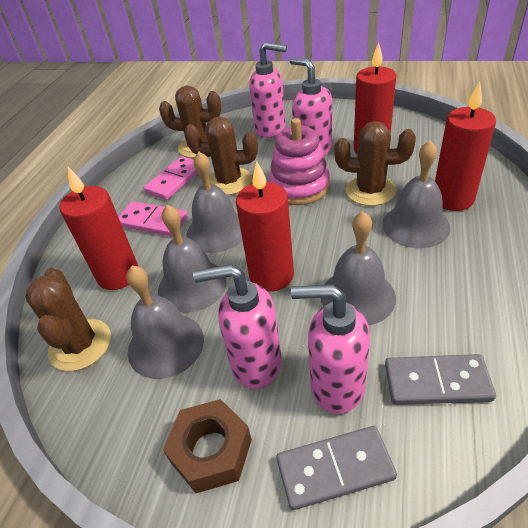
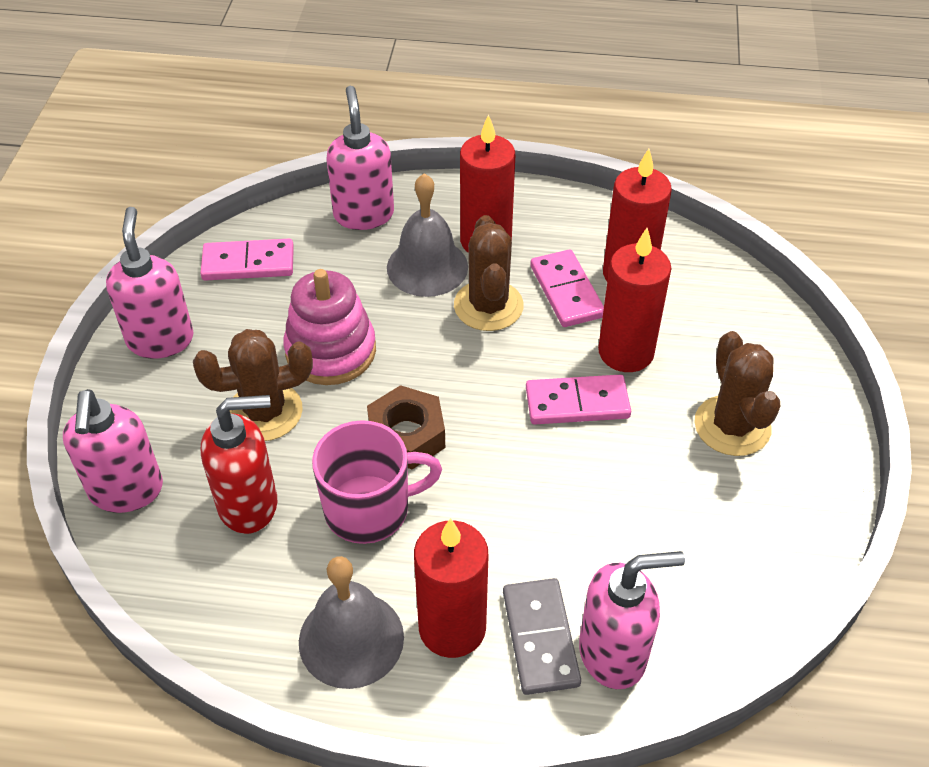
brown cactus: 4 -> 3
grey bell: 5 -> 2
grey domino: 2 -> 1
pink domino: 2 -> 3
pink mug: 0 -> 1
red soap dispenser: 0 -> 1

